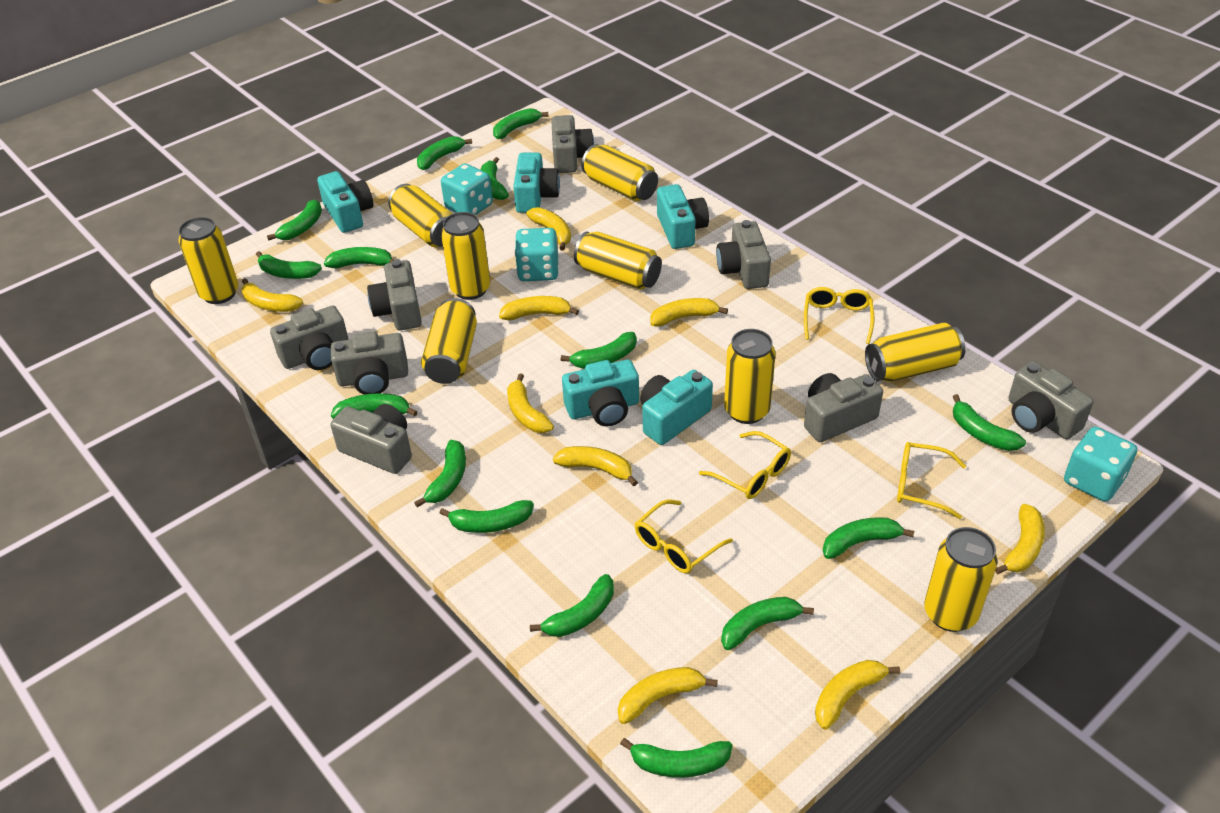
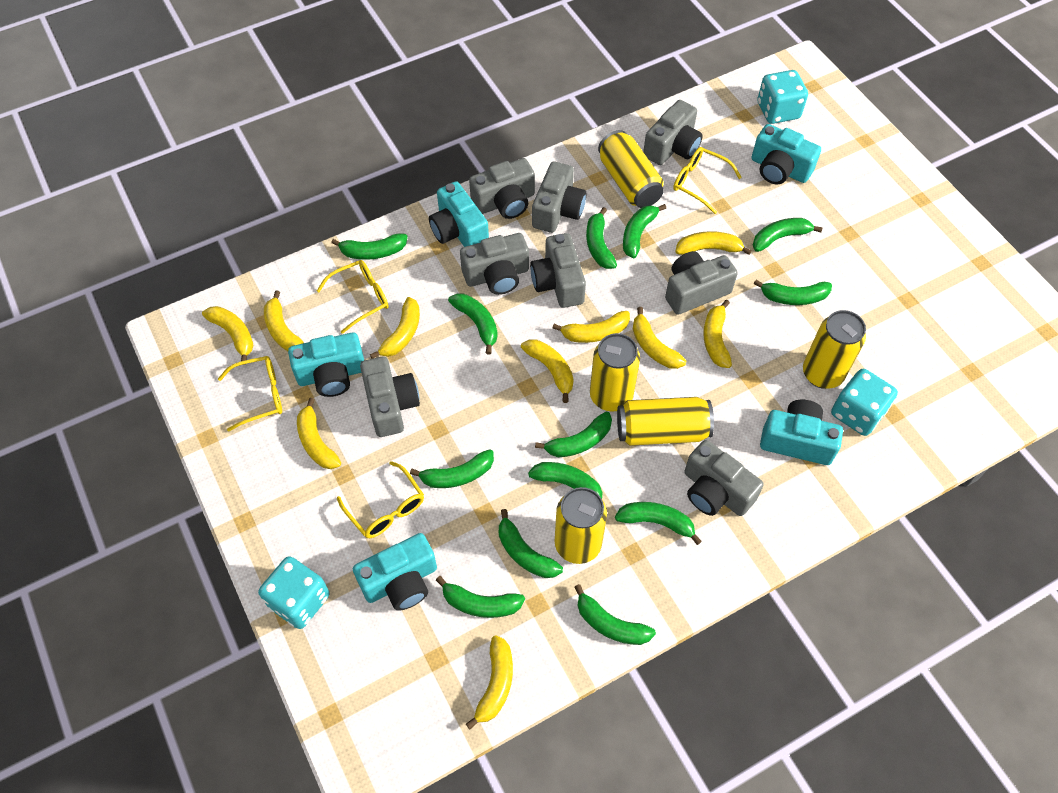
green banana: 15 -> 13
yellow banana: 9 -> 10
yellow can: 9 -> 5

